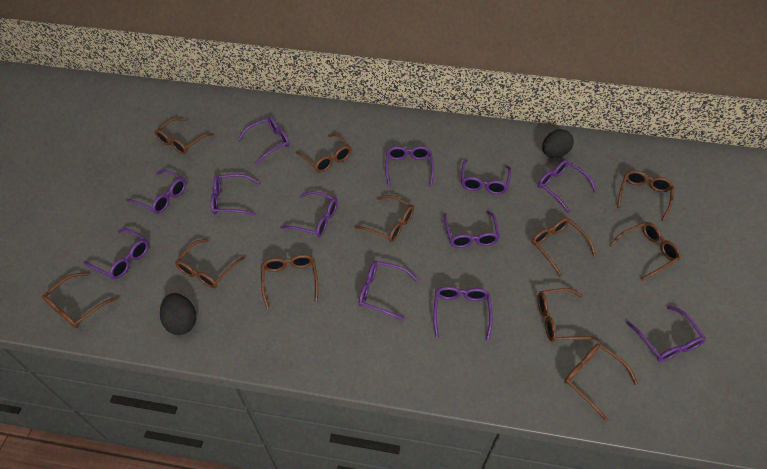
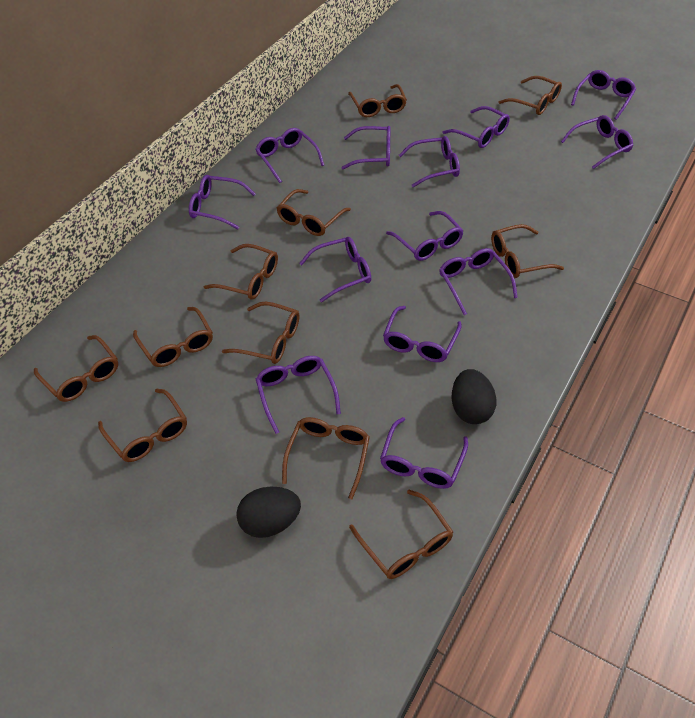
purple glasses: 12 -> 13

